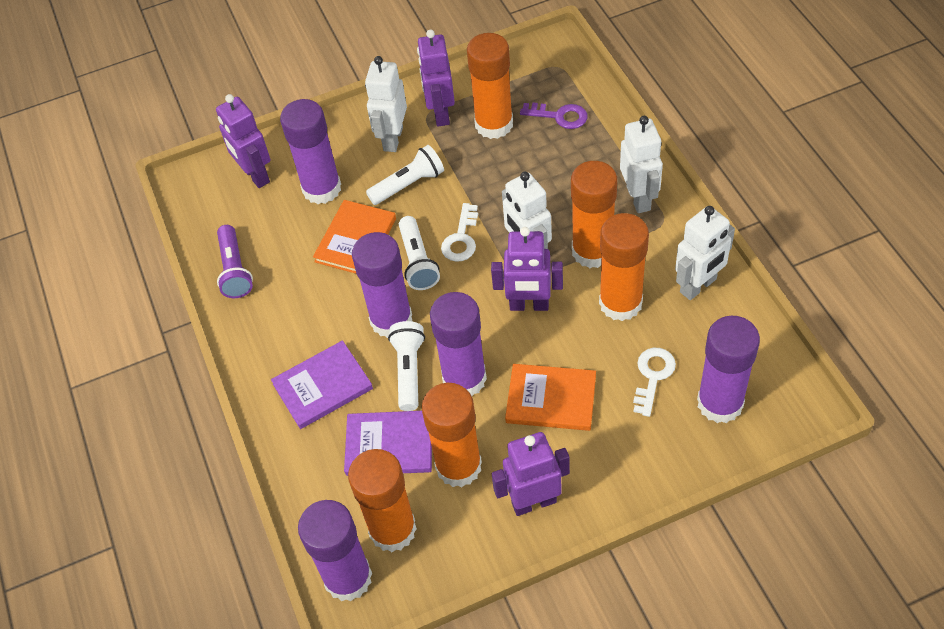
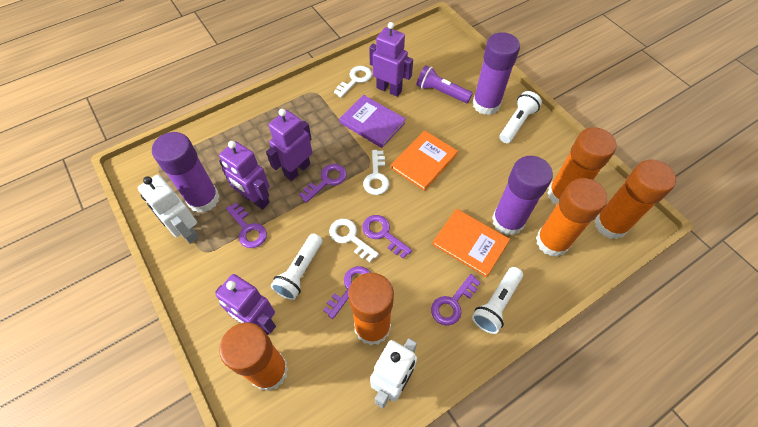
purple book: 2 -> 1
purple glue stick: 5 -> 3
purple key: 1 -> 5
white key: 2 -> 3
white robot: 4 -> 2

